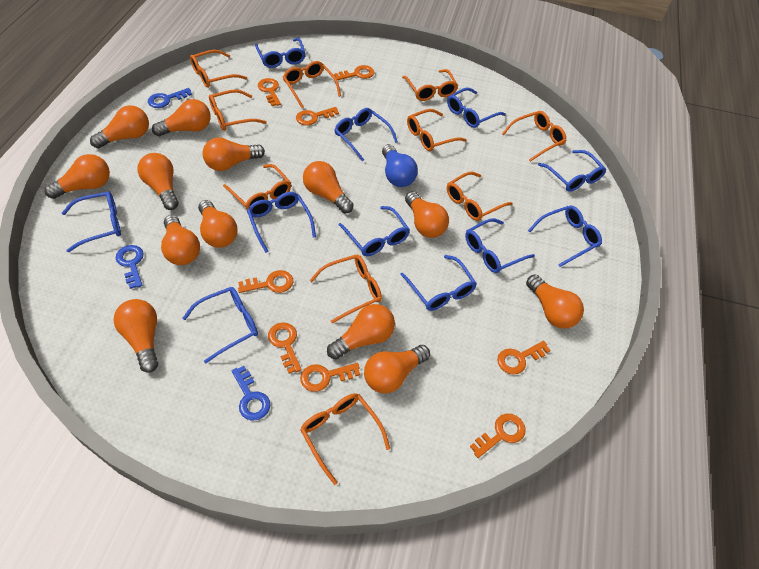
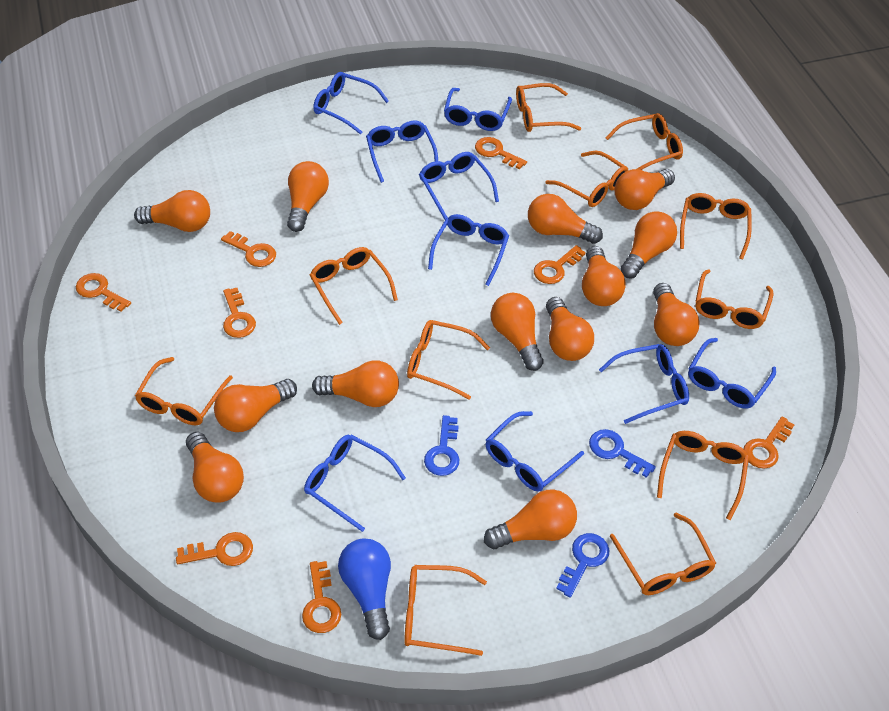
blue glasses: 11 -> 9
orange glasses: 10 -> 11

